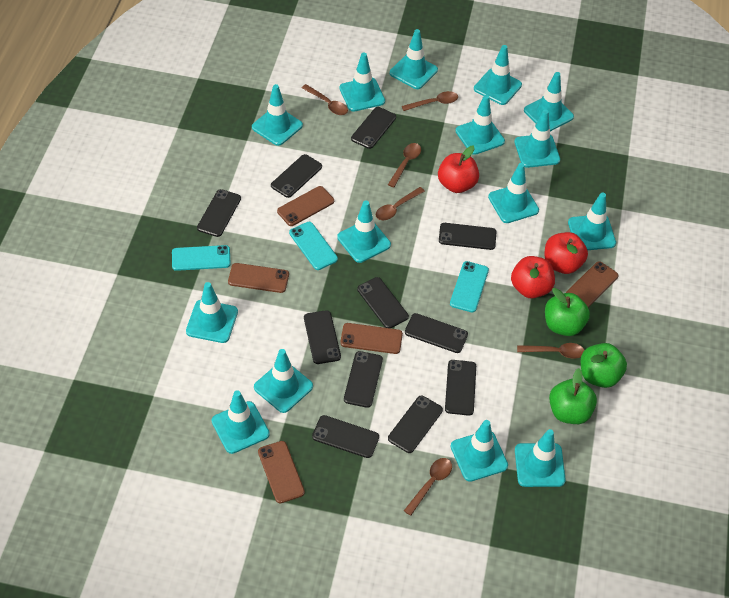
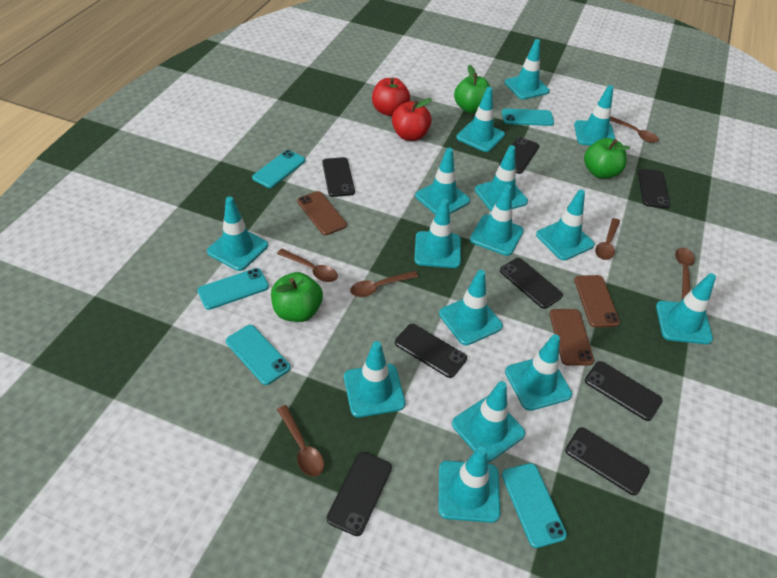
black phone: 11 -> 8
brown phone: 5 -> 3
red apple: 3 -> 2
turquoise phone: 3 -> 5

